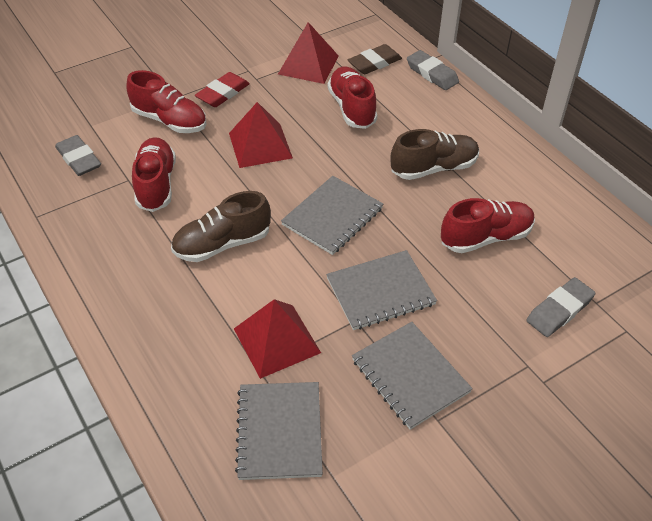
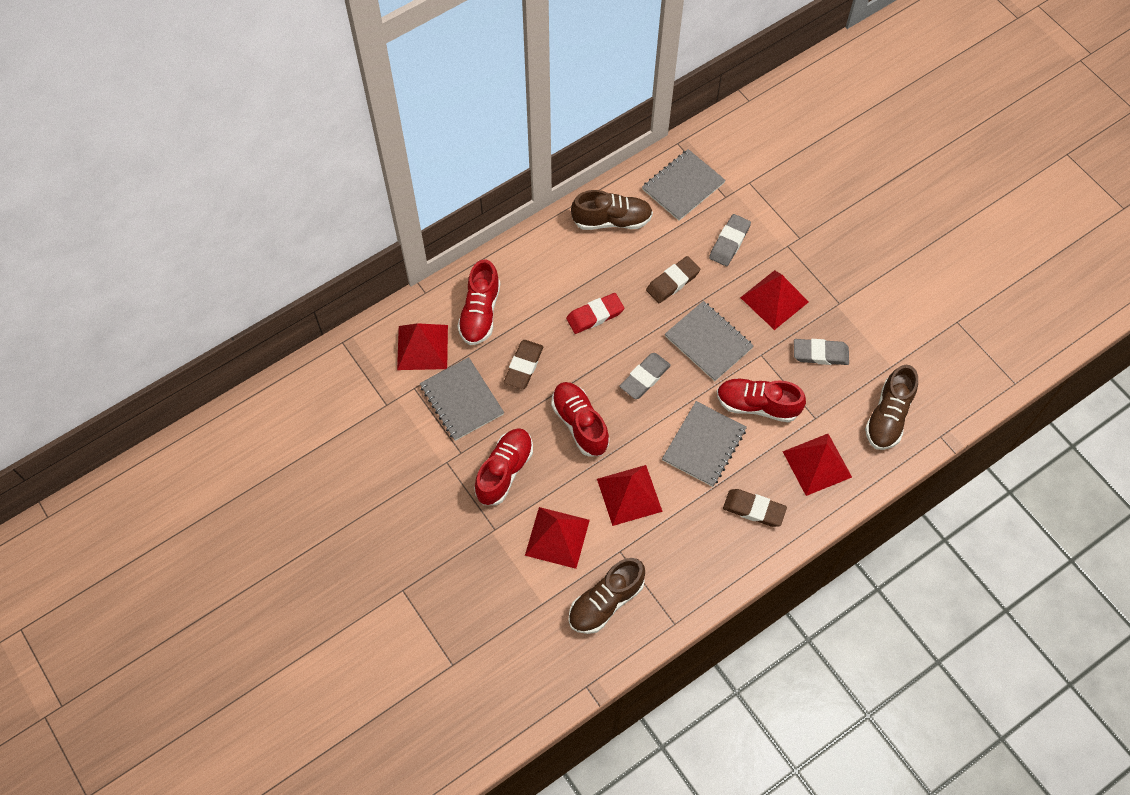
brown eraser: 1 -> 3
brown shoe: 2 -> 3
red pyramid: 3 -> 5

